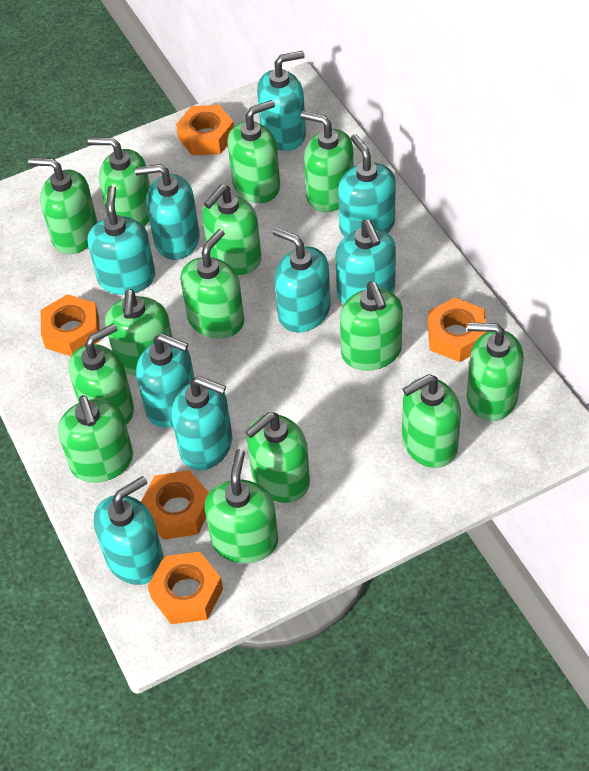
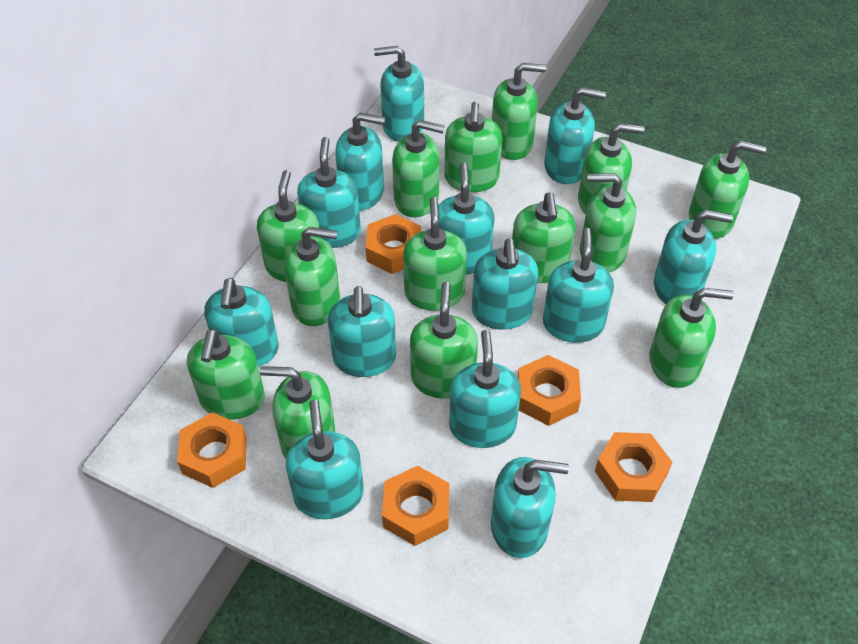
turquoise soap dispenser: 9 -> 13

